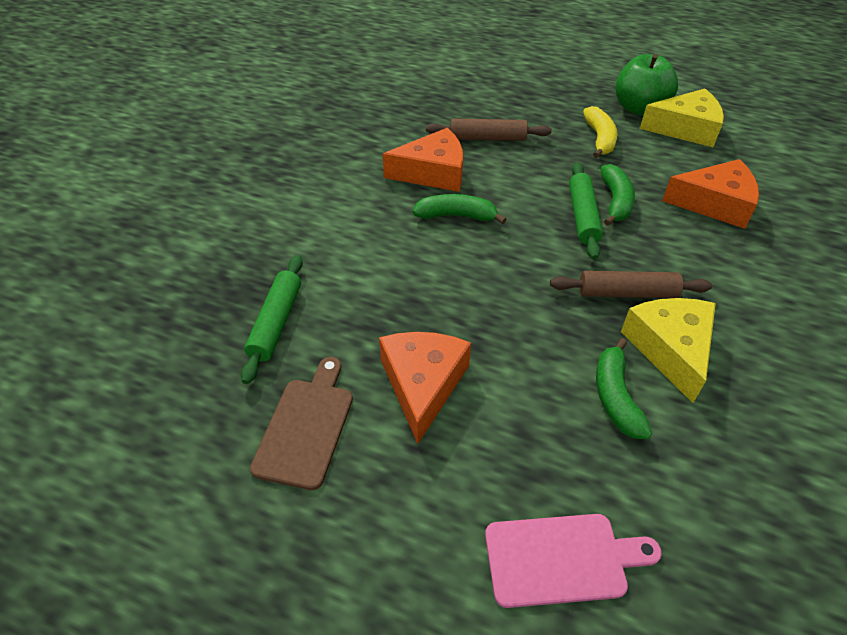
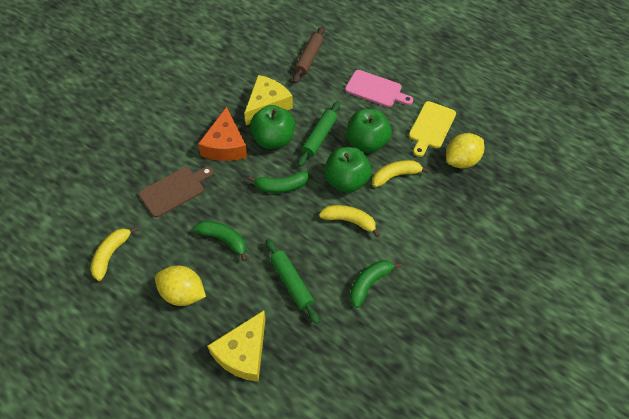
brown rolling pin: 2 -> 1
green apple: 1 -> 3
orange cheese: 3 -> 1
yellow banana: 1 -> 3
yellow cutting board: 0 -> 1
yellow lemon: 0 -> 2

